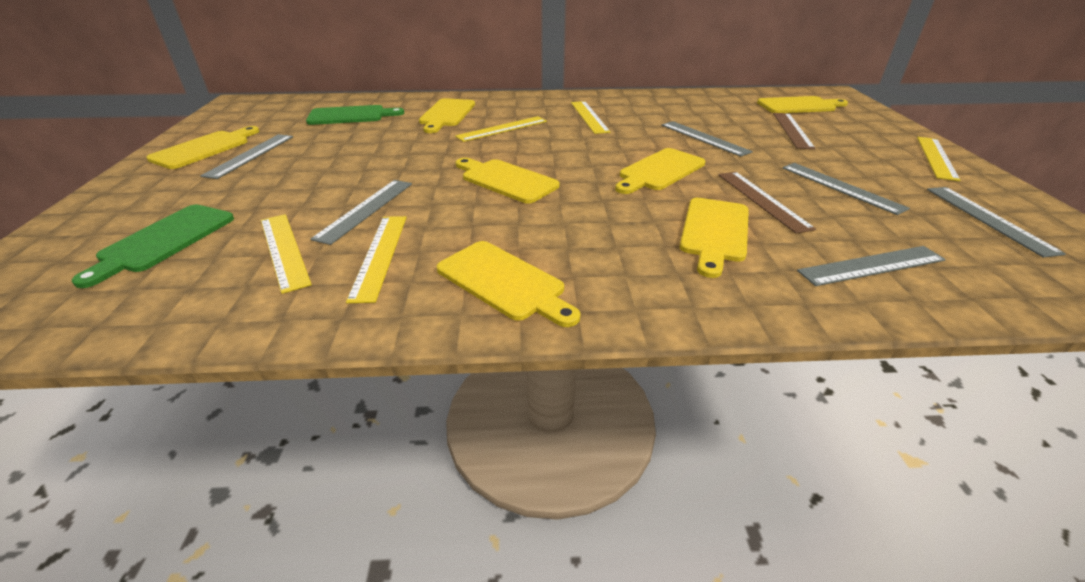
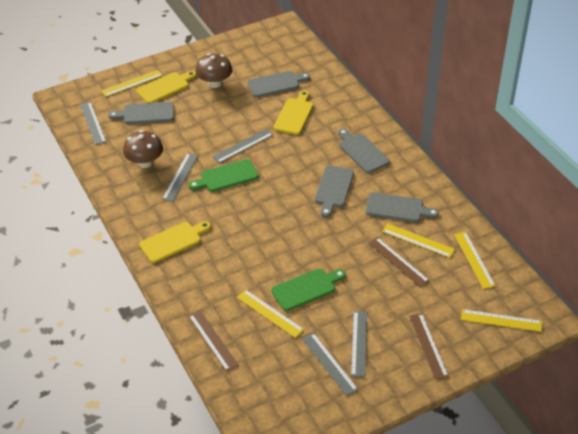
brown mushroom: 0 -> 2
brown ruler: 2 -> 3
grey cutting board: 0 -> 5
grey ruler: 6 -> 5
yellow cutting board: 7 -> 3

